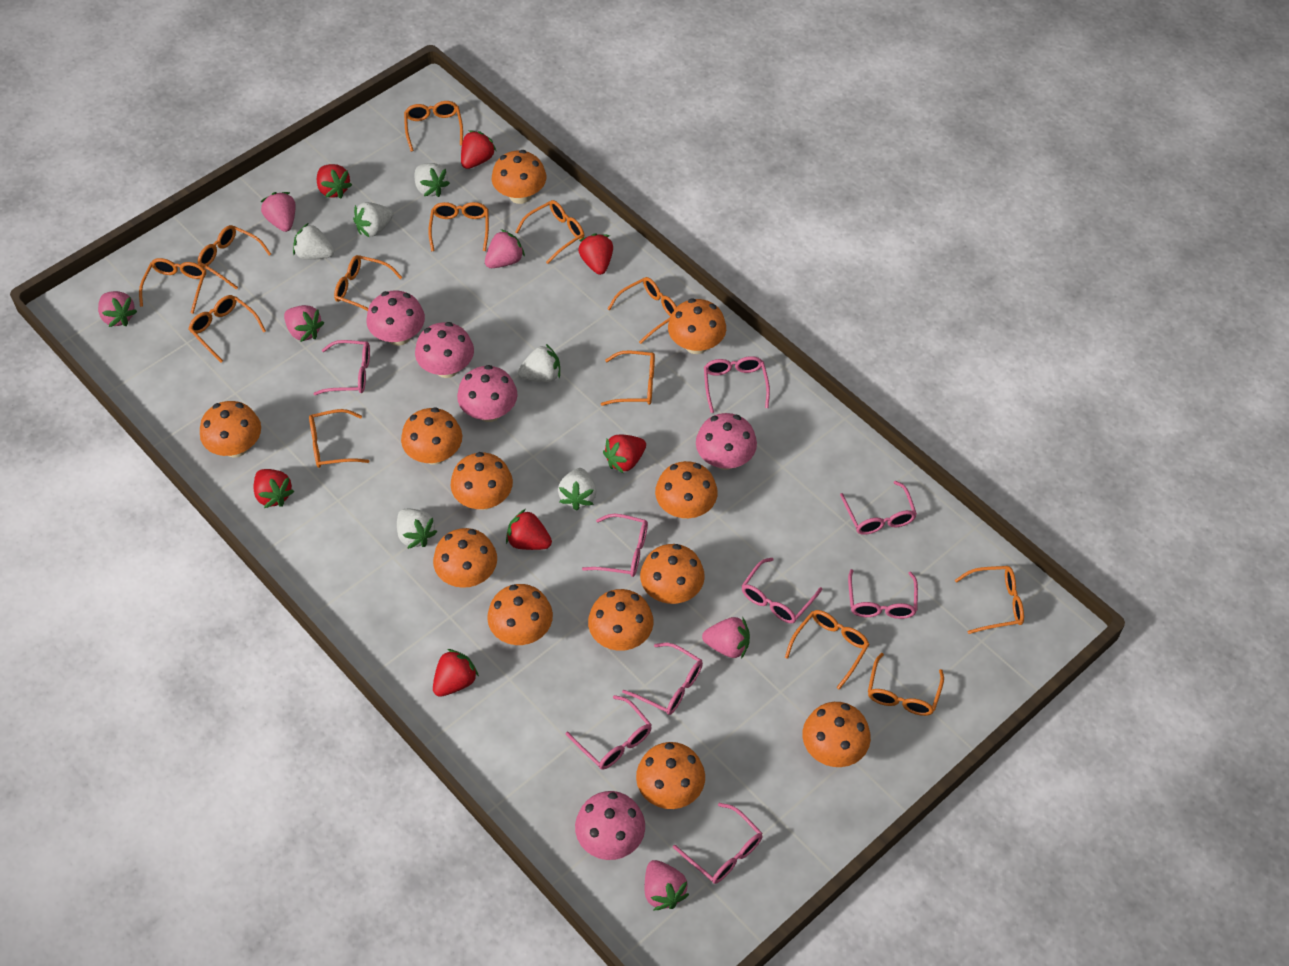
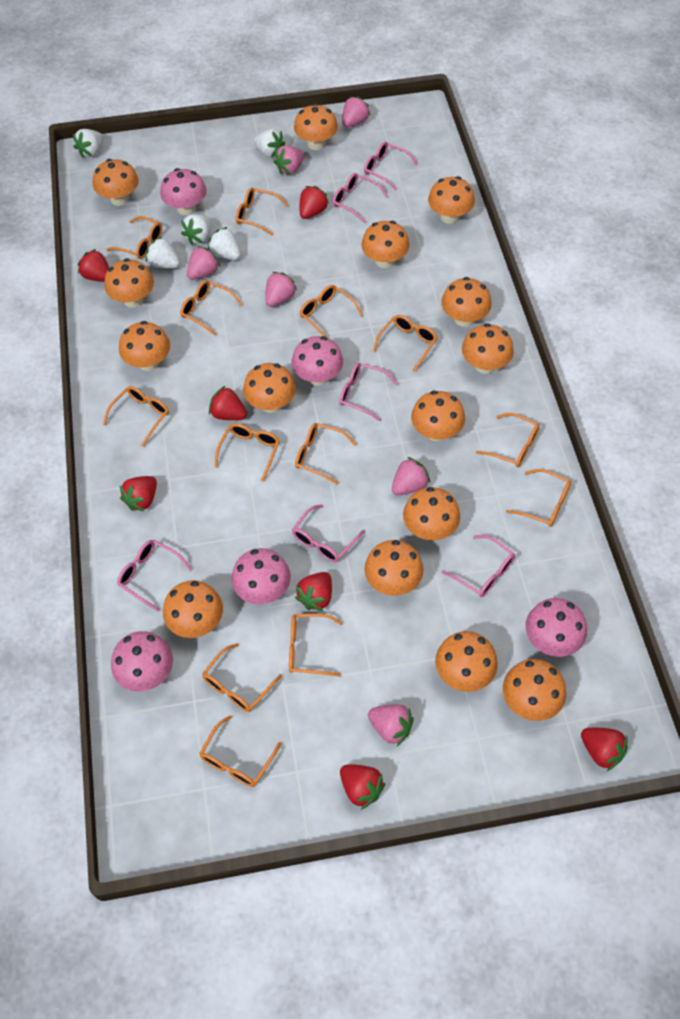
orange mushroom: 12 -> 15
pink glasses: 9 -> 6
white strawberry: 6 -> 5

